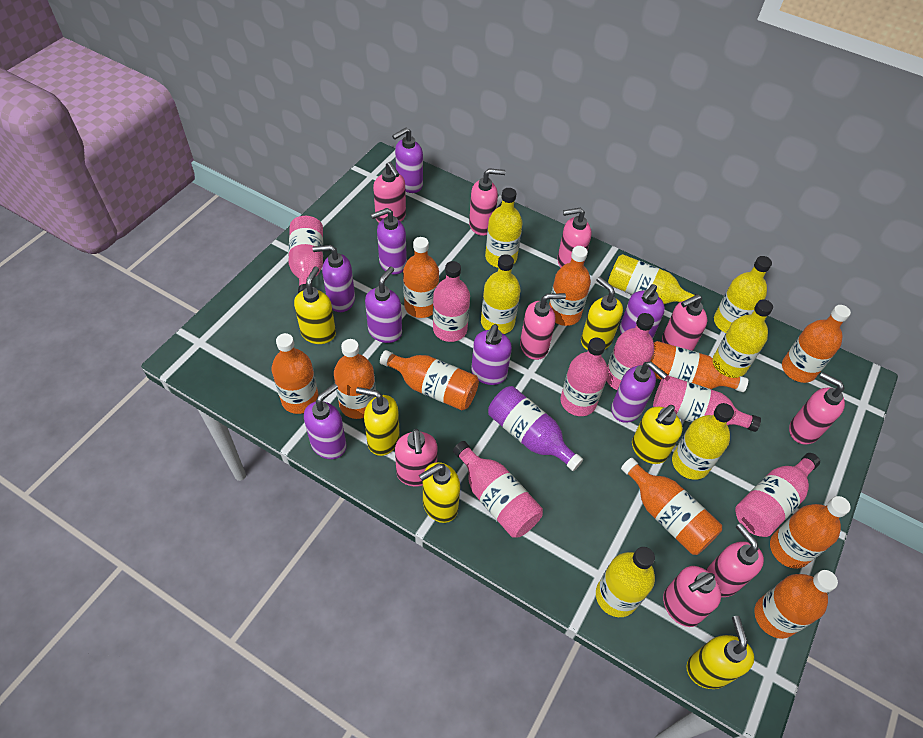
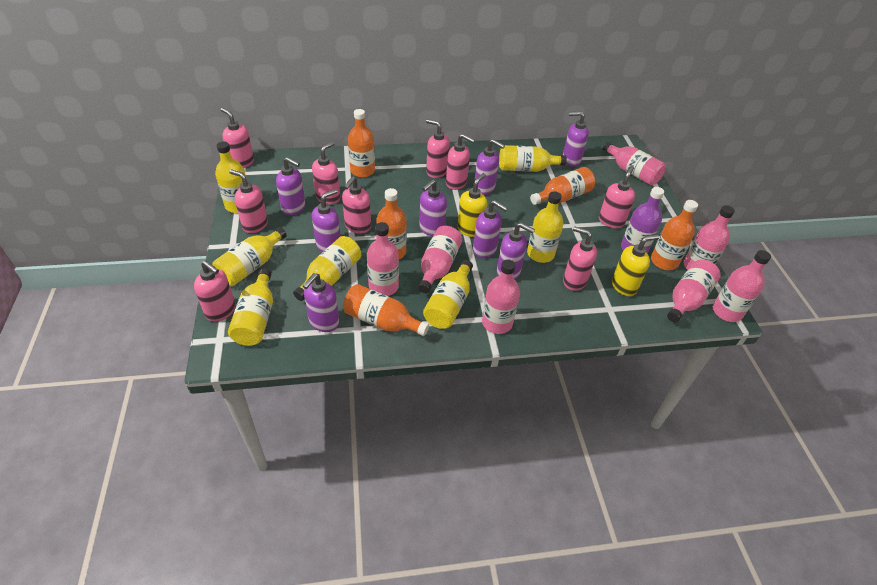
orange bottle: 10 -> 5
yellow soap dispenser: 6 -> 2

